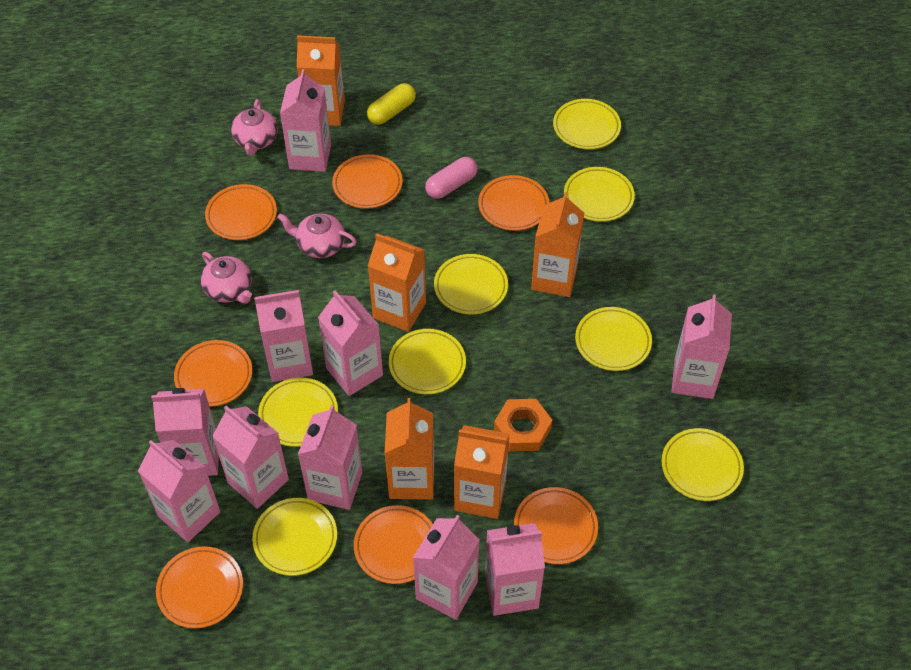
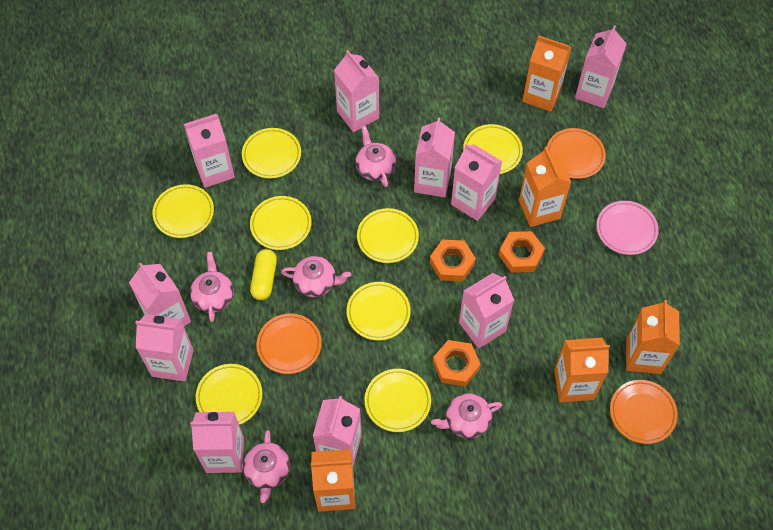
orange nut: 1 -> 3
orange plate: 7 -> 3
pink capsule: 1 -> 0
pink plate: 0 -> 1
pink teapot: 3 -> 5

